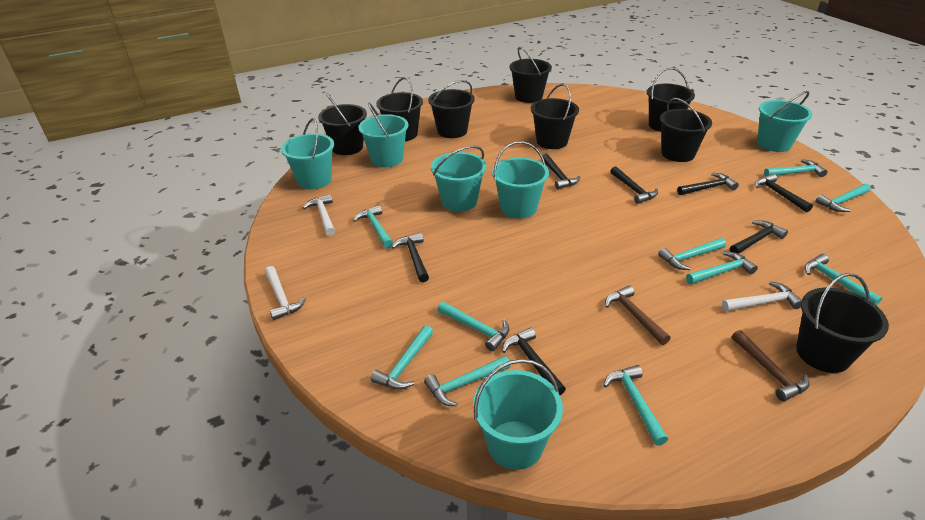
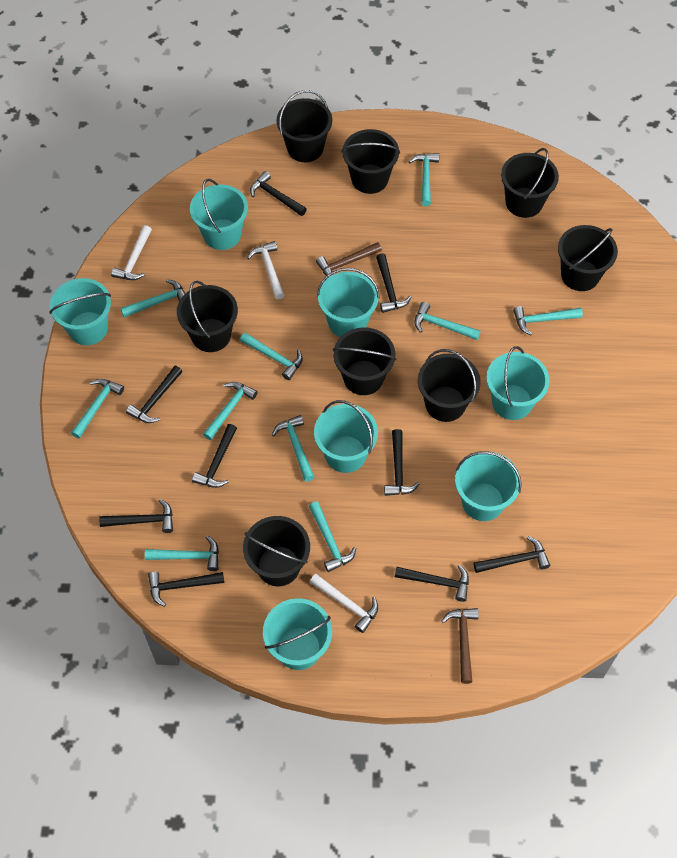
black hammer: 7 -> 9
turquoise bucket: 6 -> 7

